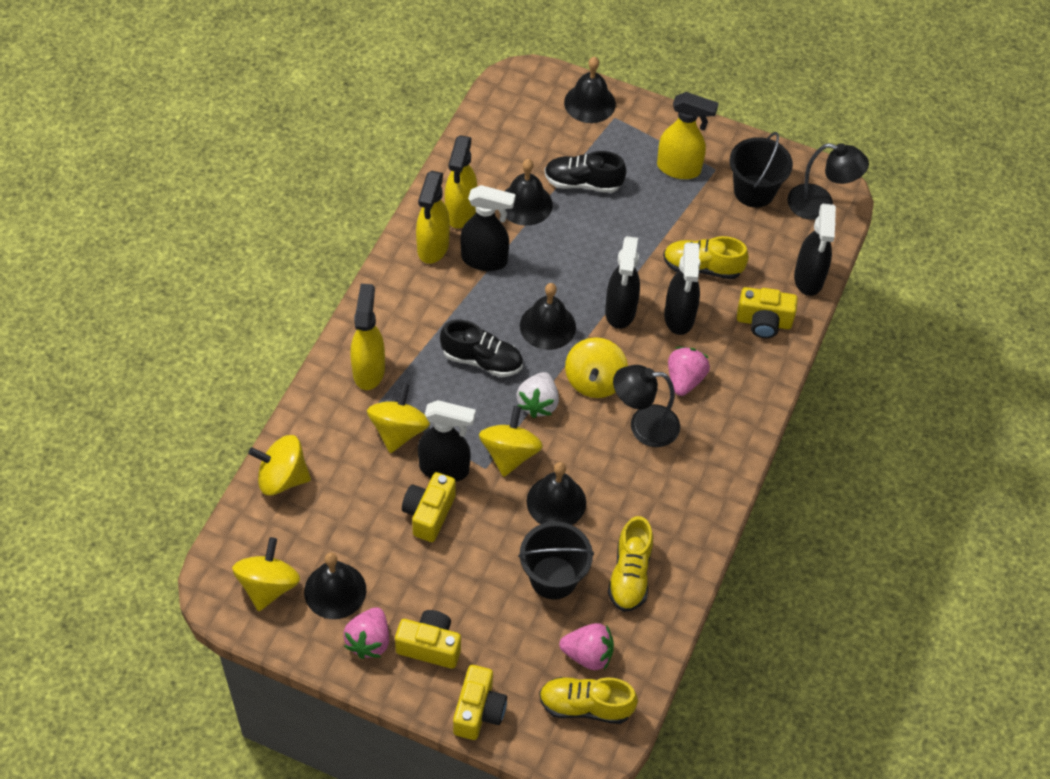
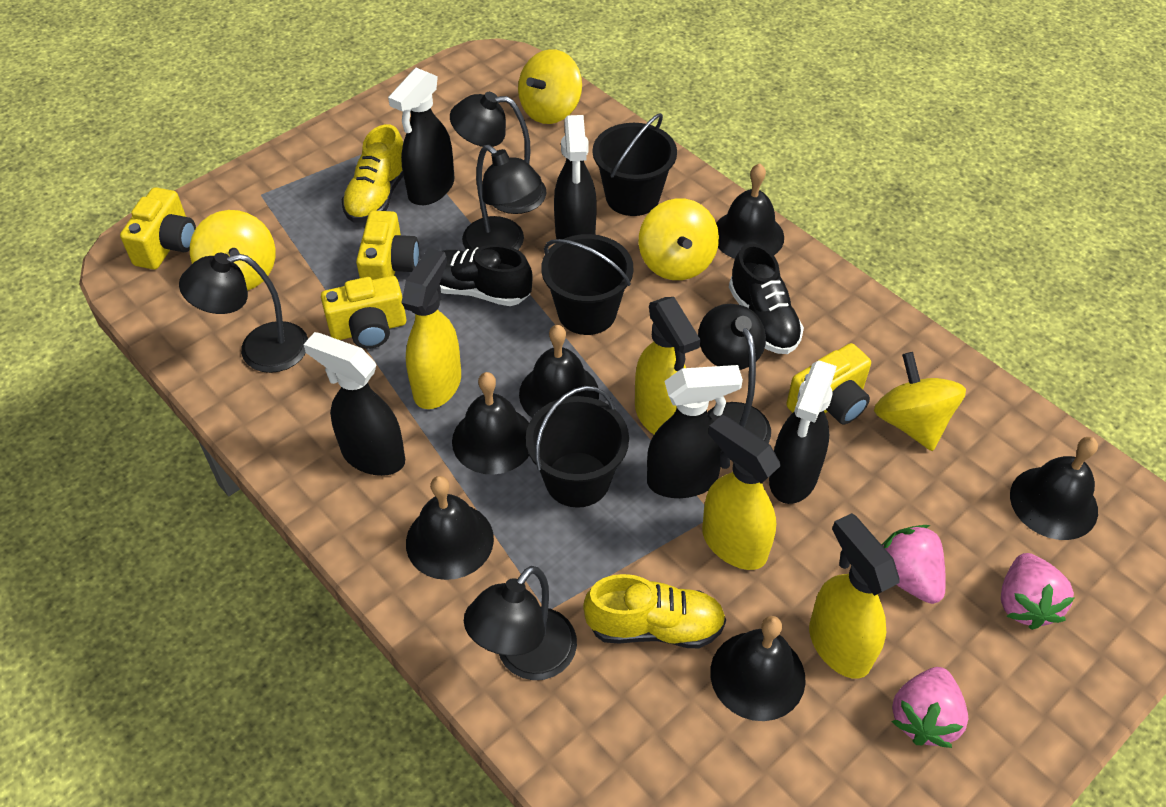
black bell: 5 -> 6
black bucket: 2 -> 3
black lamp: 2 -> 5
white strawberry: 1 -> 0
yellow shoe: 3 -> 2
yellow spinning top: 5 -> 4

